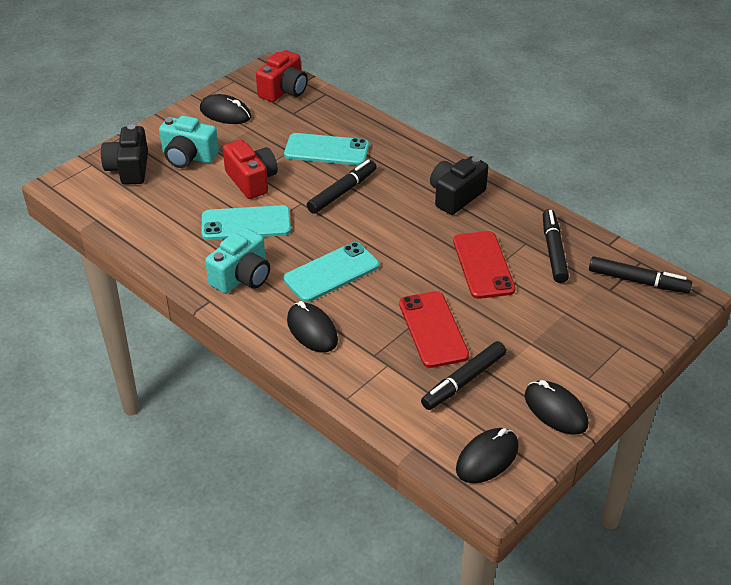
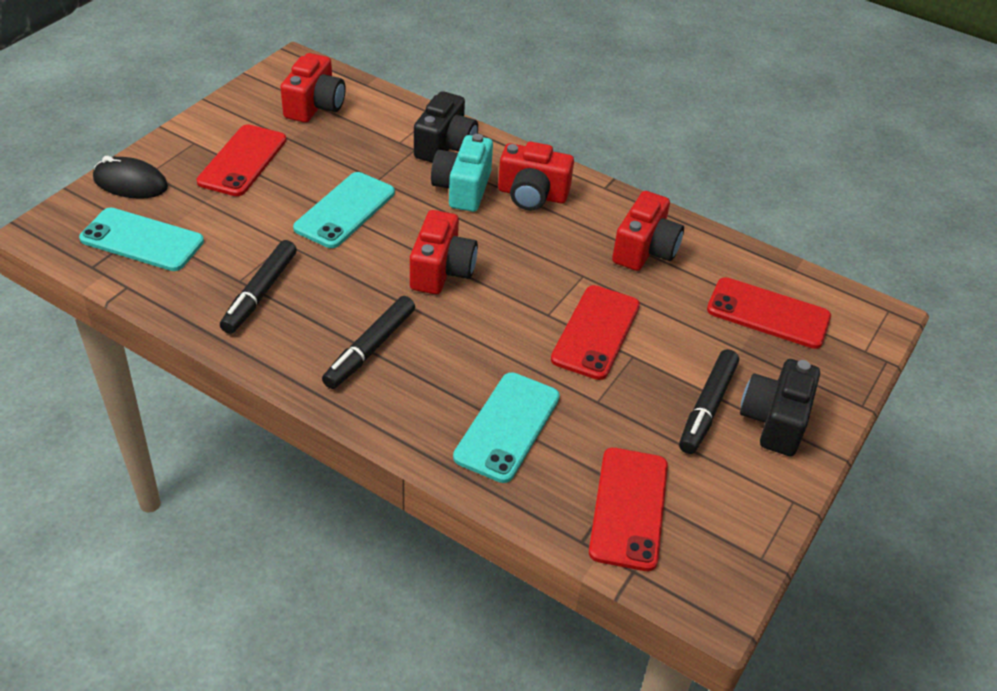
black marker: 4 -> 3
black mouse: 4 -> 1
red camera: 2 -> 4
red phone: 2 -> 4
turquoise camera: 2 -> 1

